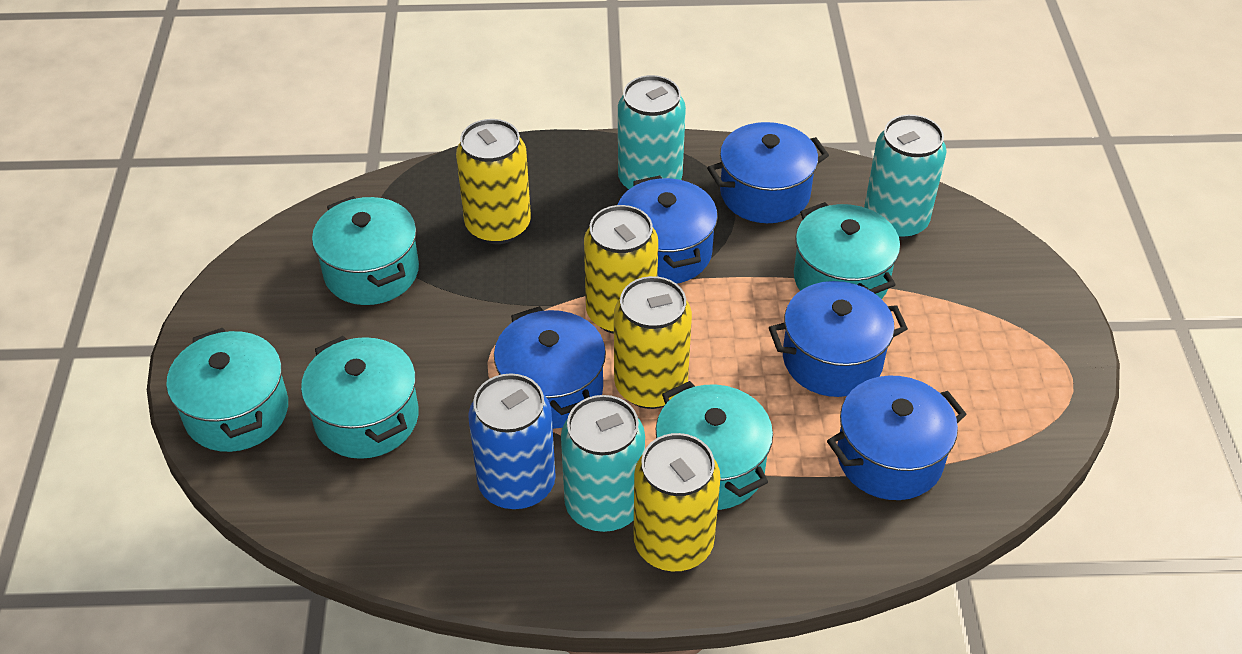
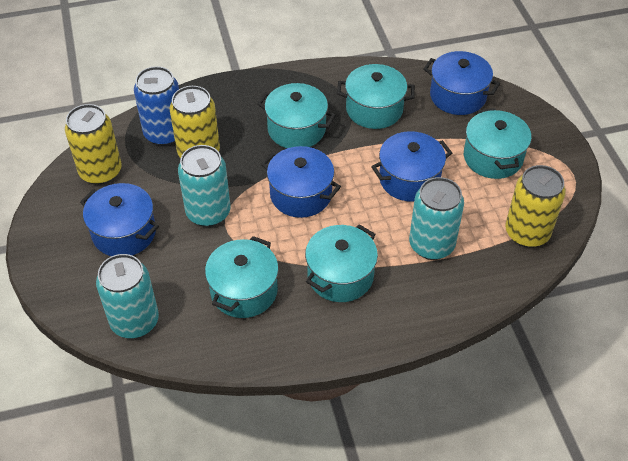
blue pot: 5 -> 4
yellow can: 4 -> 3

